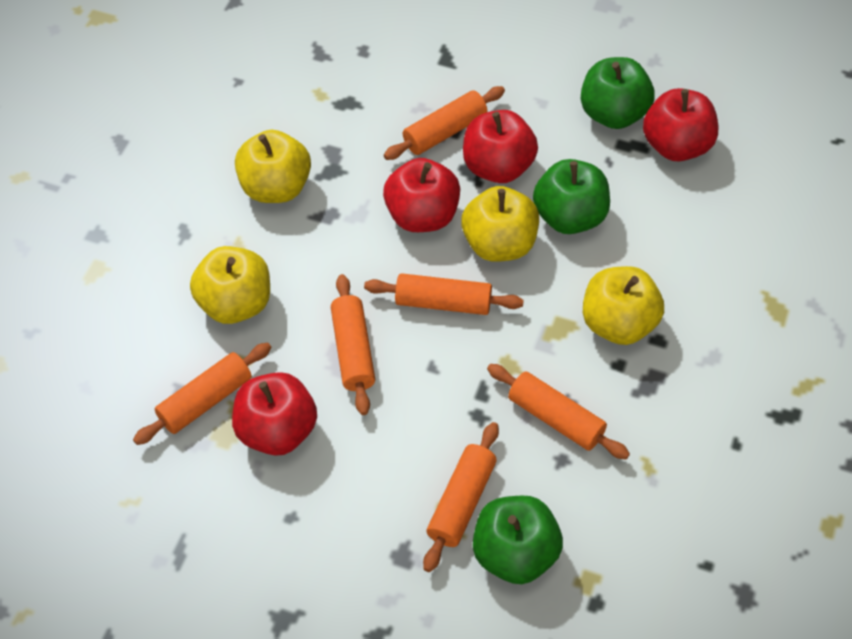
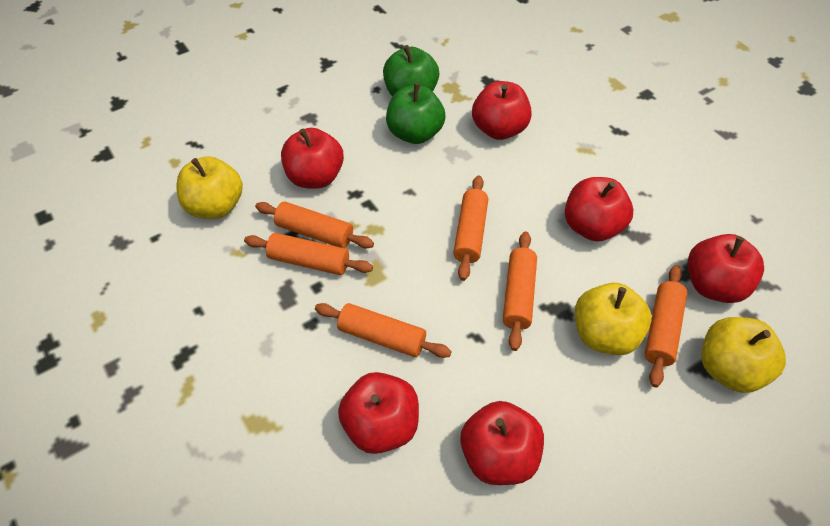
green apple: 3 -> 2
red apple: 4 -> 6
yellow apple: 4 -> 3

